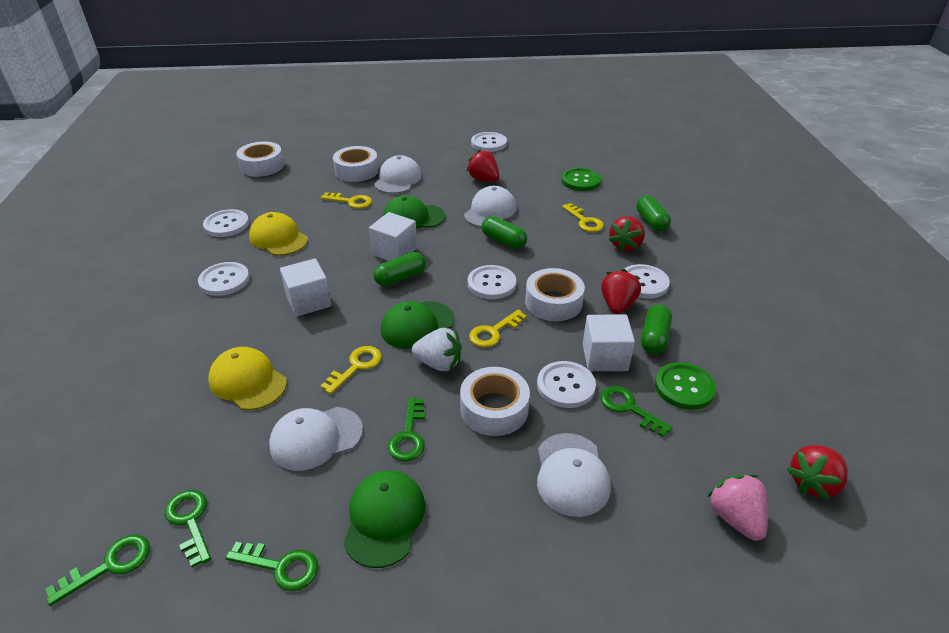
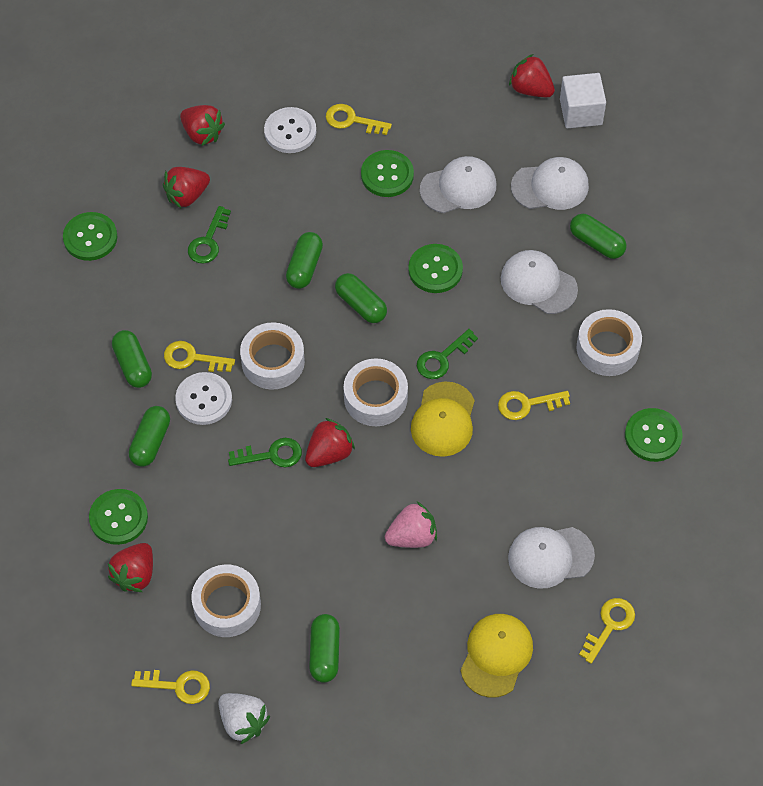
green button: 2 -> 5
green cap: 3 -> 0
green capsule: 4 -> 6
green key: 5 -> 3
red strawberry: 4 -> 5
white button: 6 -> 2
white cube: 3 -> 1
yellow key: 4 -> 5

